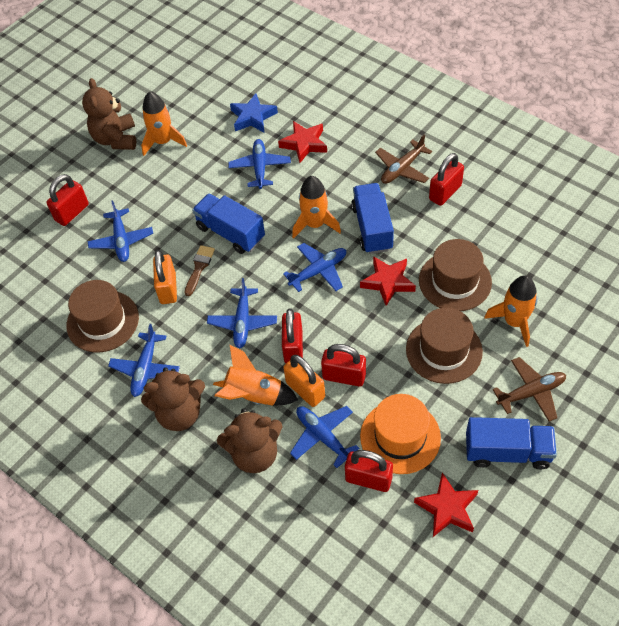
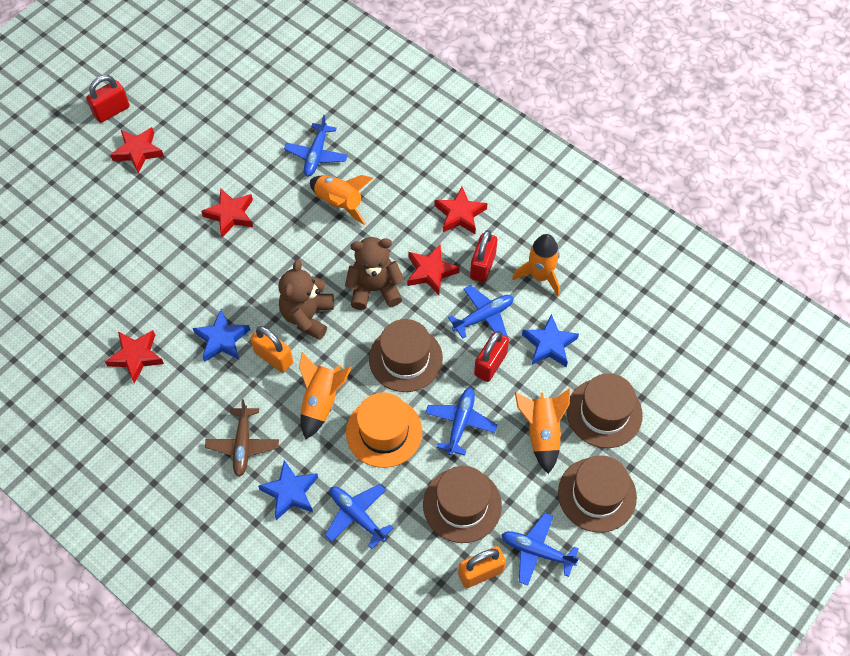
blue plane: 6 -> 5
blue star: 1 -> 3
blue truck: 3 -> 0
brown brush: 1 -> 0
brown hat: 3 -> 4
brown plane: 2 -> 1
brown teddy bear: 3 -> 2
red padlock: 5 -> 3
red star: 3 -> 5

